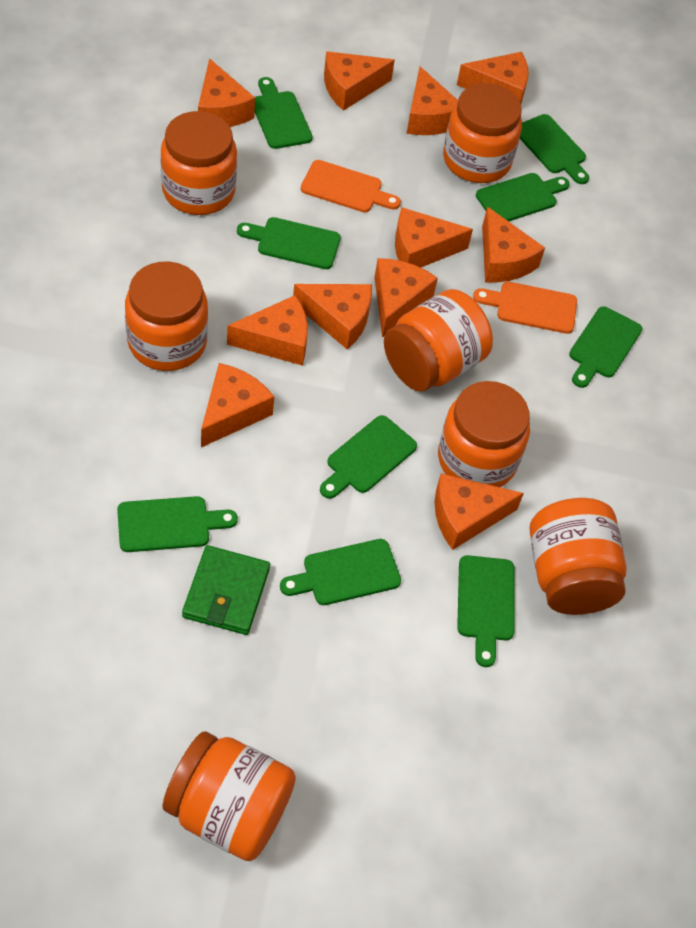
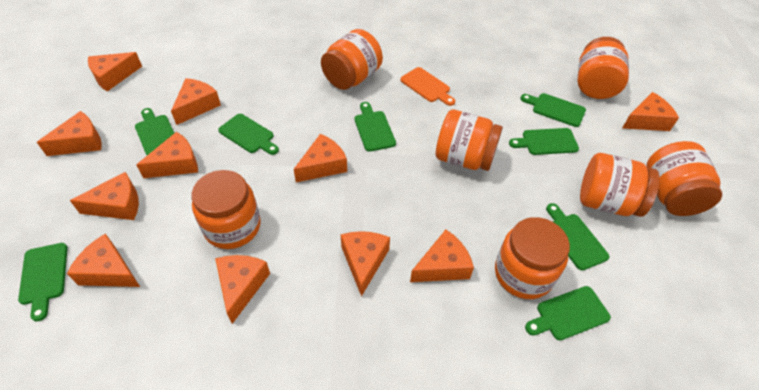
green cutting board: 9 -> 8
green wallet: 1 -> 0
orange cutting board: 2 -> 1

